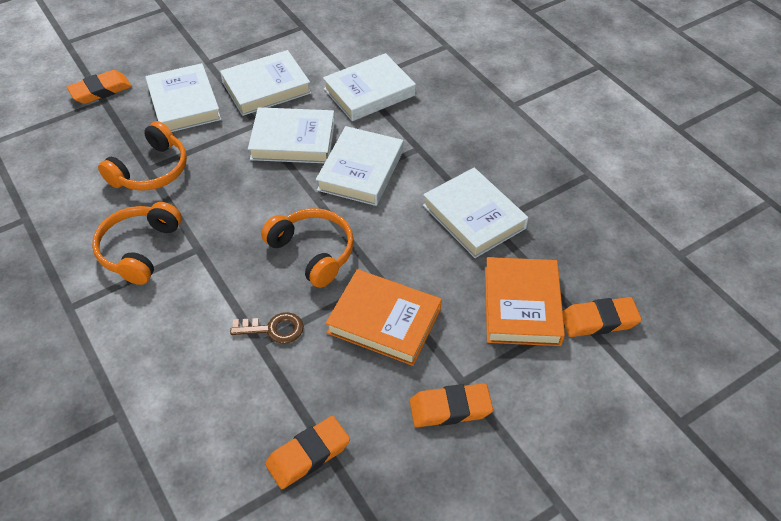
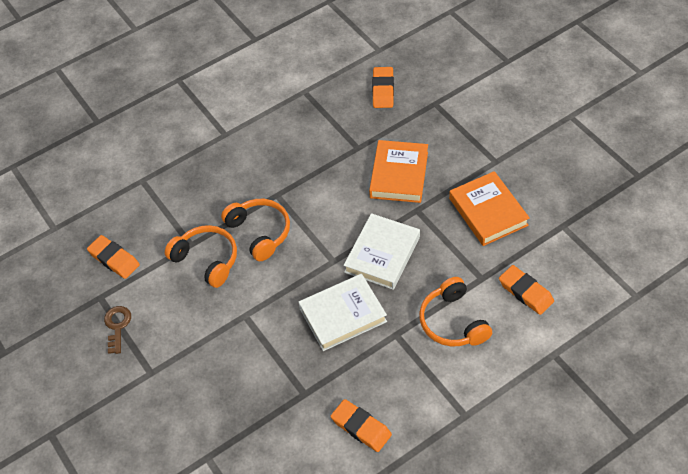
white book: 6 -> 2

